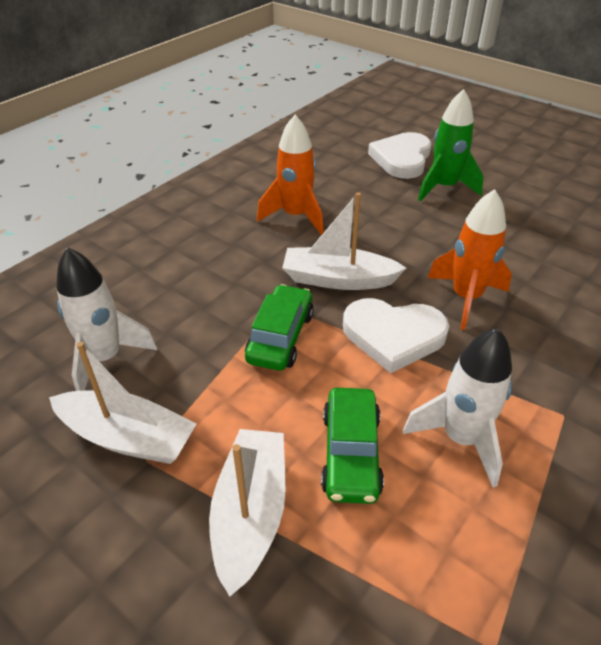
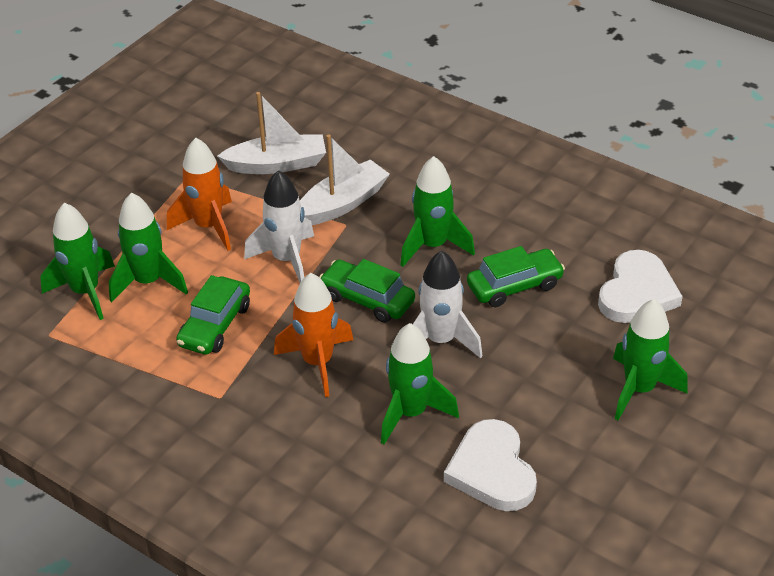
green car: 2 -> 3
green rocket: 1 -> 5
white boat: 3 -> 2

